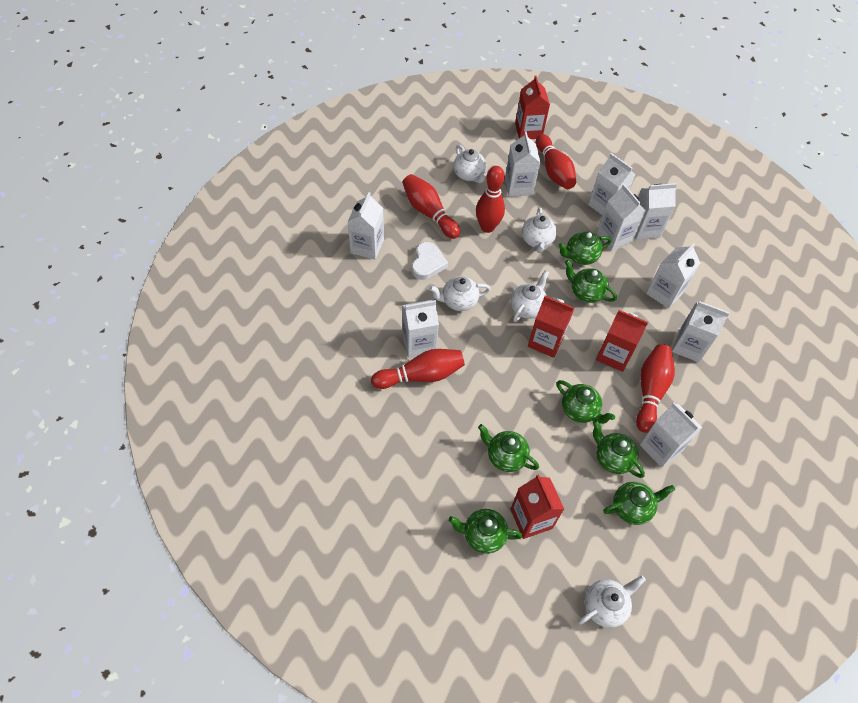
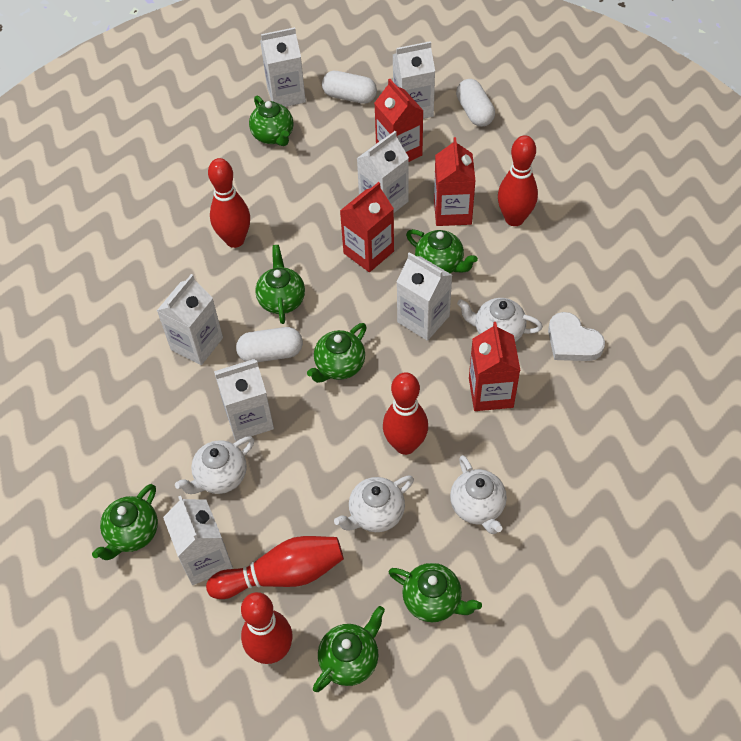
white capsule: 0 -> 3
white carton: 9 -> 7
white teapot: 5 -> 4

